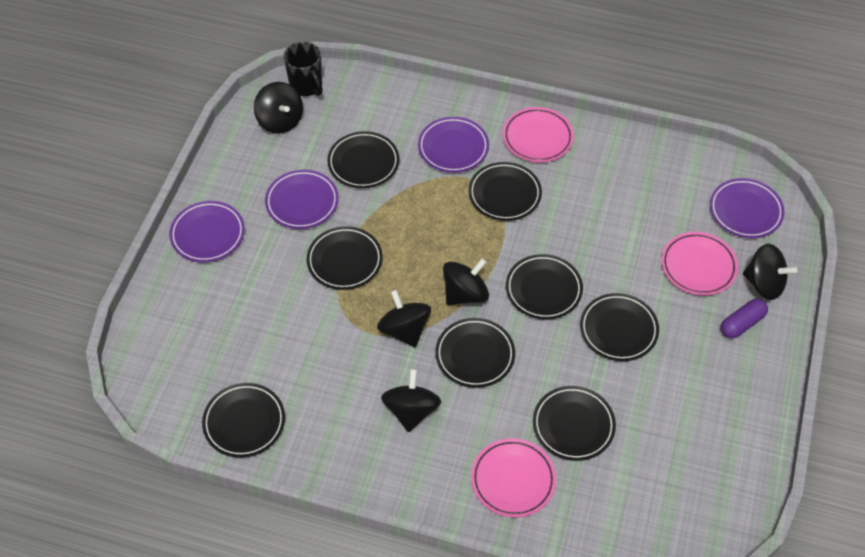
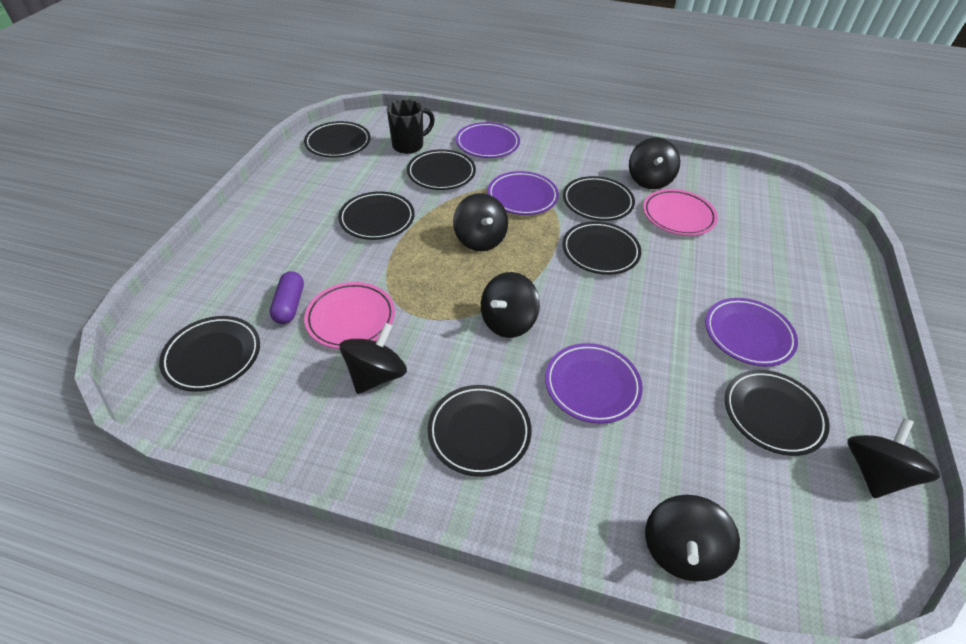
black spinning top: 5 -> 6
pink plate: 3 -> 2

